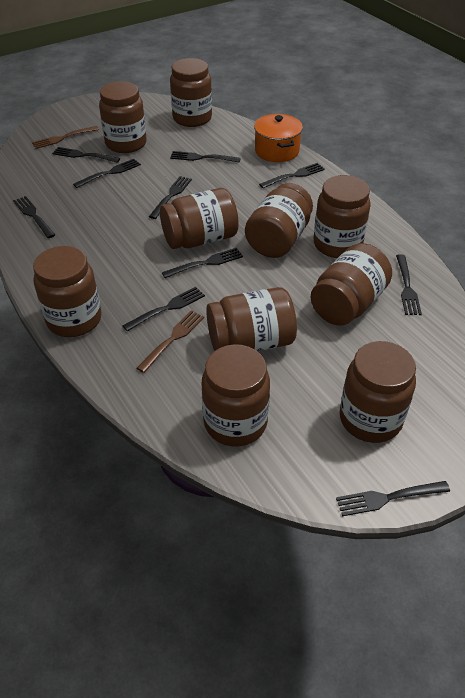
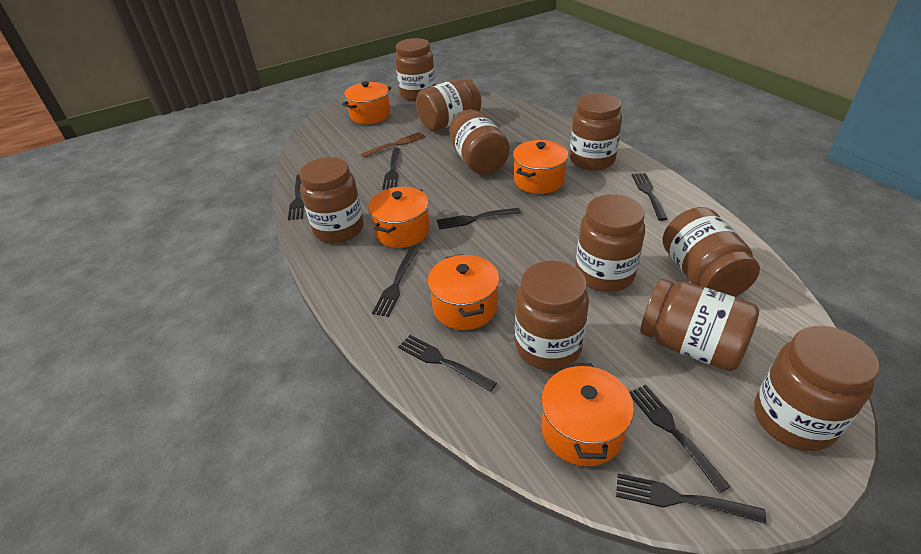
black fork: 10 -> 8
brown fork: 2 -> 1
orange pot: 1 -> 5

